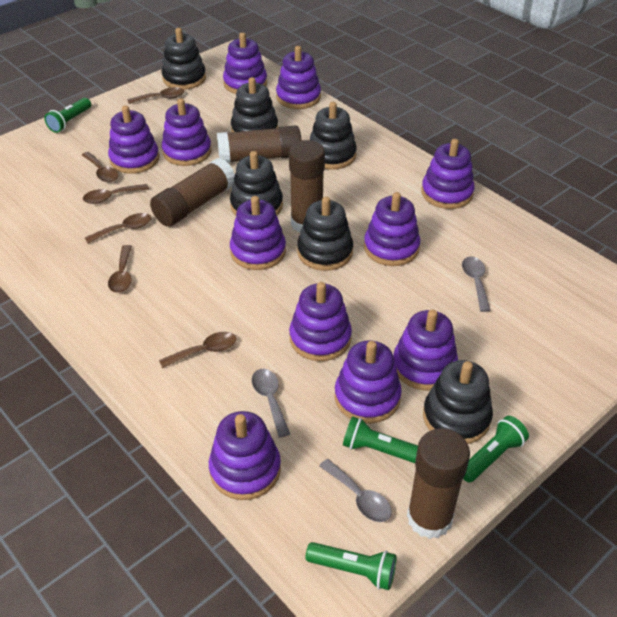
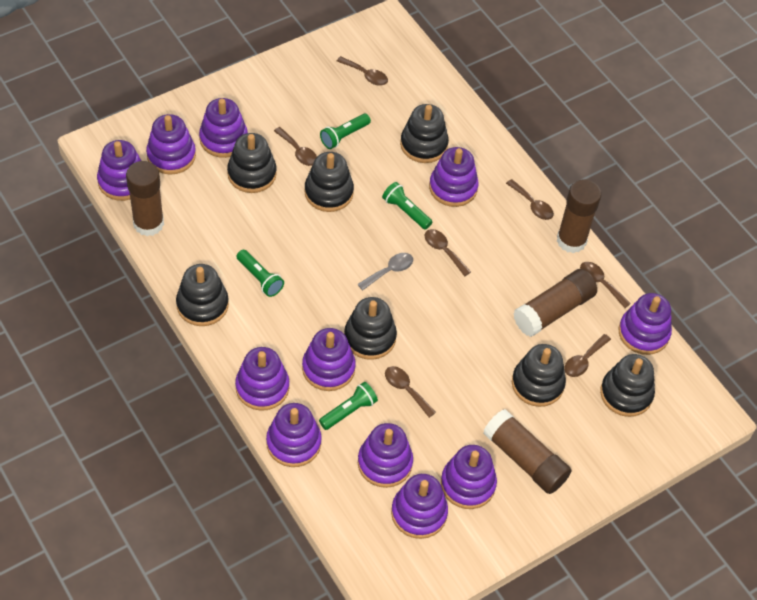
black stacking toy: 6 -> 7
brown spoon: 6 -> 7
grey spoon: 3 -> 1

